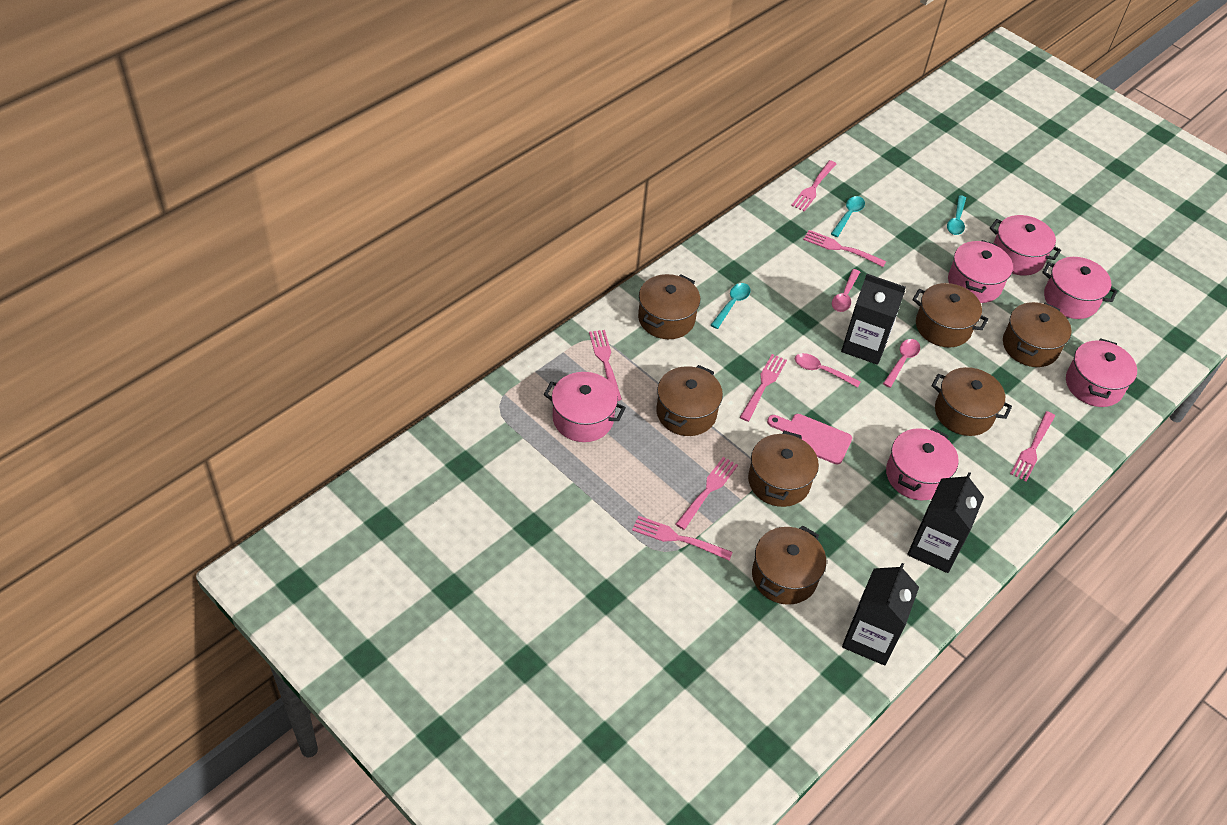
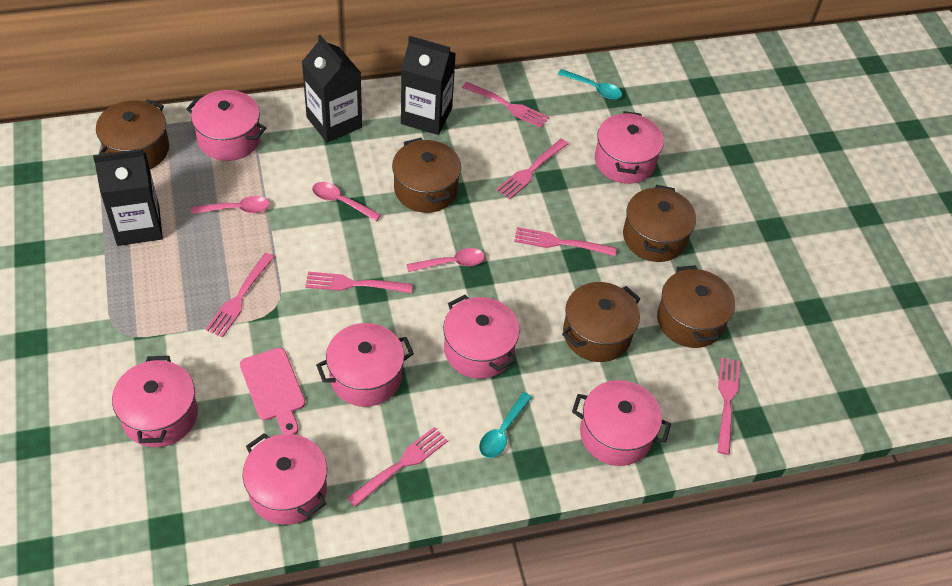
brown pot: 7 -> 5
pink pot: 6 -> 7
turquoise spoon: 3 -> 2

